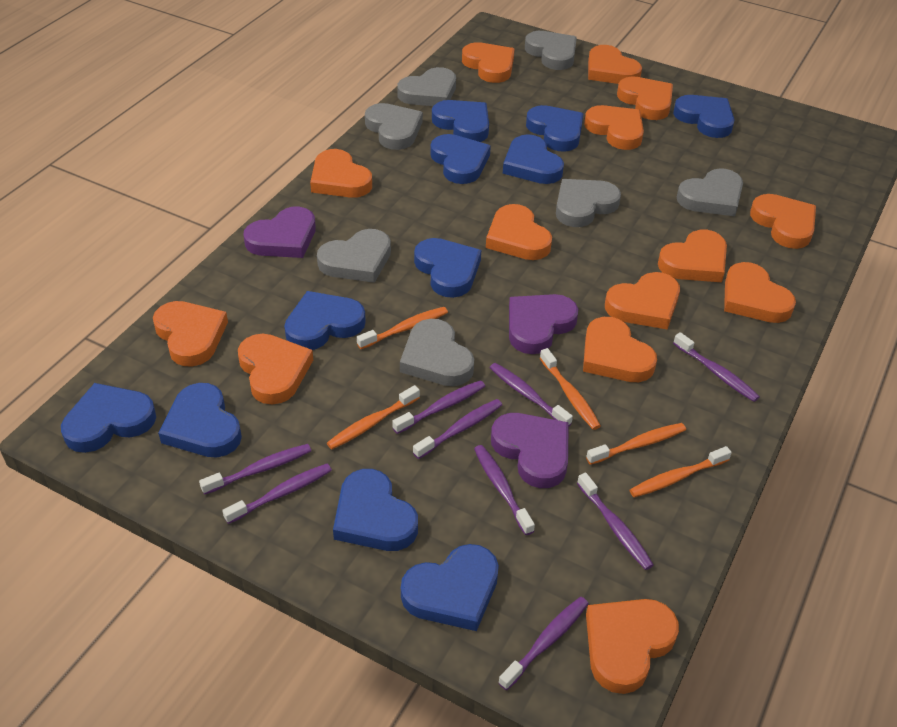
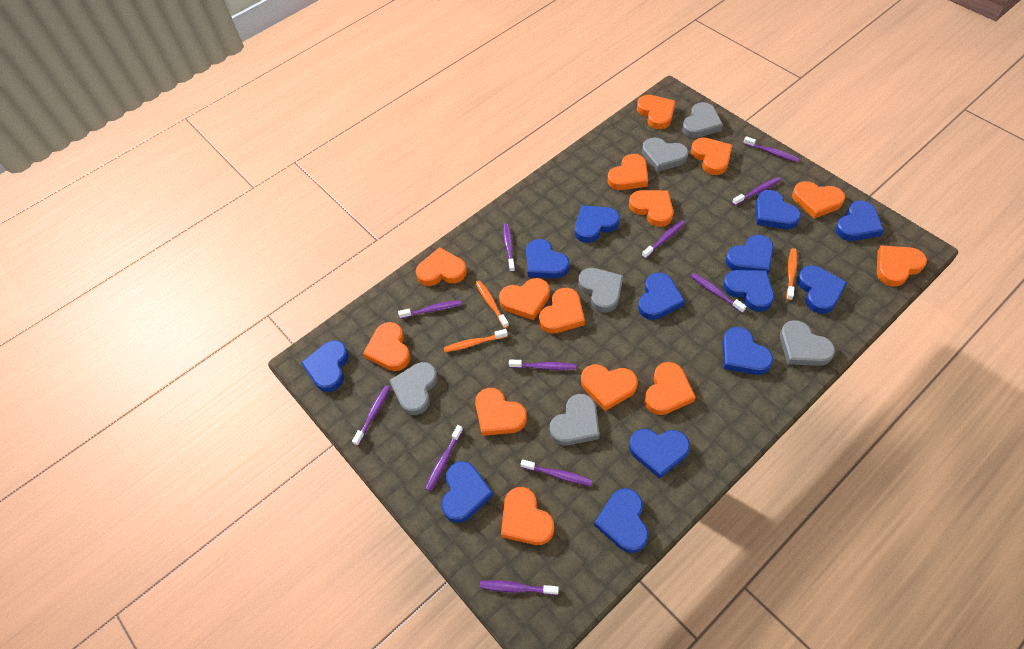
blue heart: 11 -> 13
grey heart: 7 -> 6
orange toothbrush: 5 -> 3
purple heart: 3 -> 0
purple toothbrush: 9 -> 11

